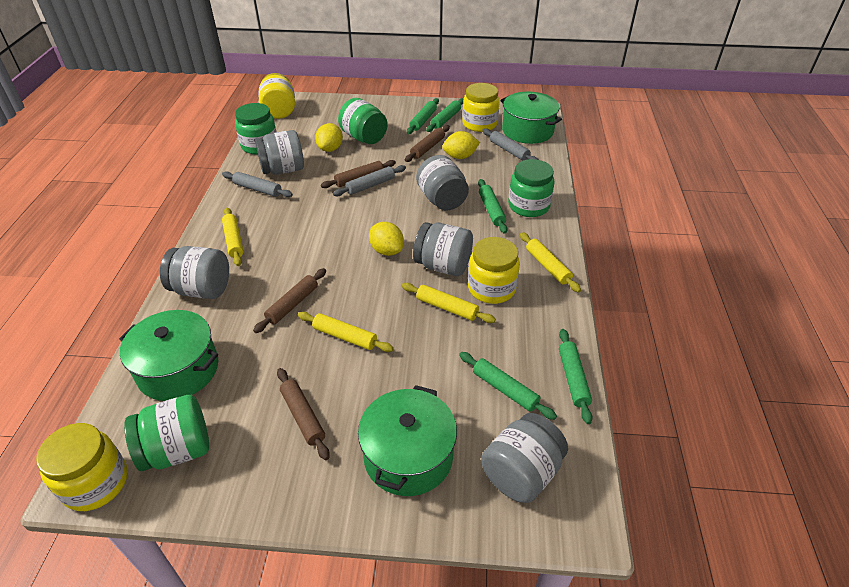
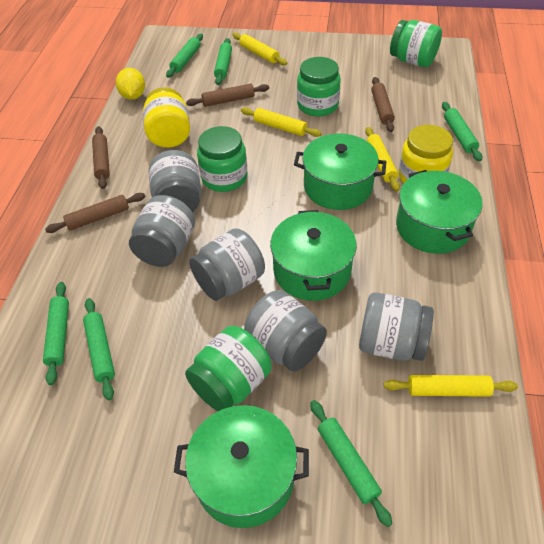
green pot: 3 -> 4
green rolling pin: 5 -> 6
grey rolling pin: 3 -> 0
yellow jar: 4 -> 2
yellow lemon: 3 -> 1

